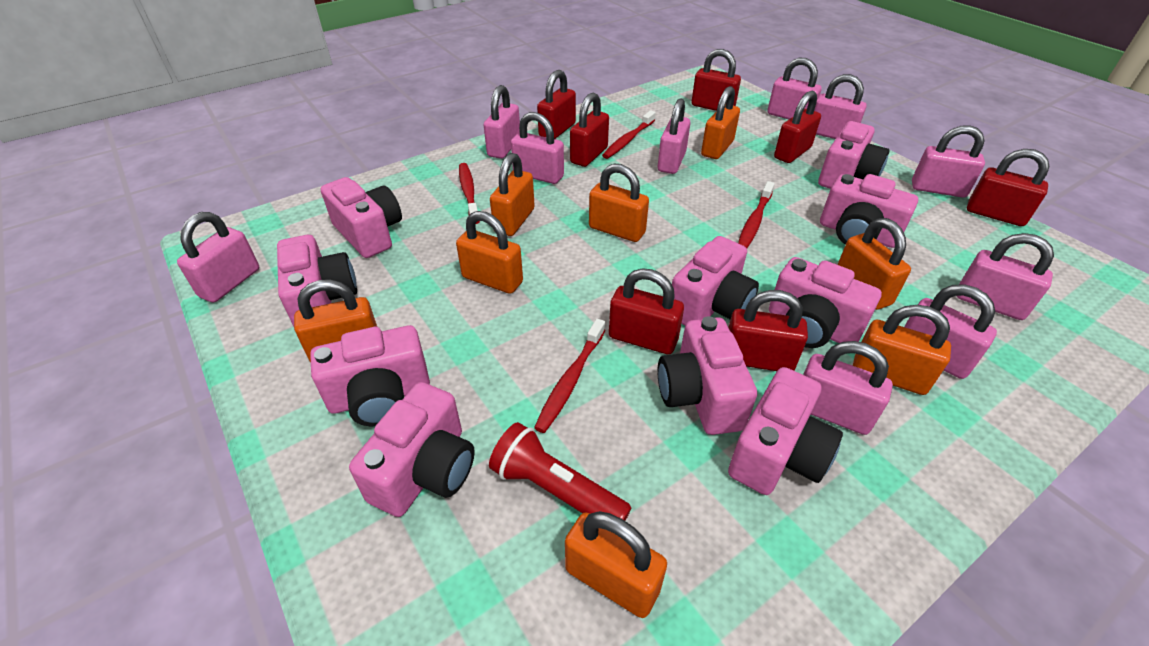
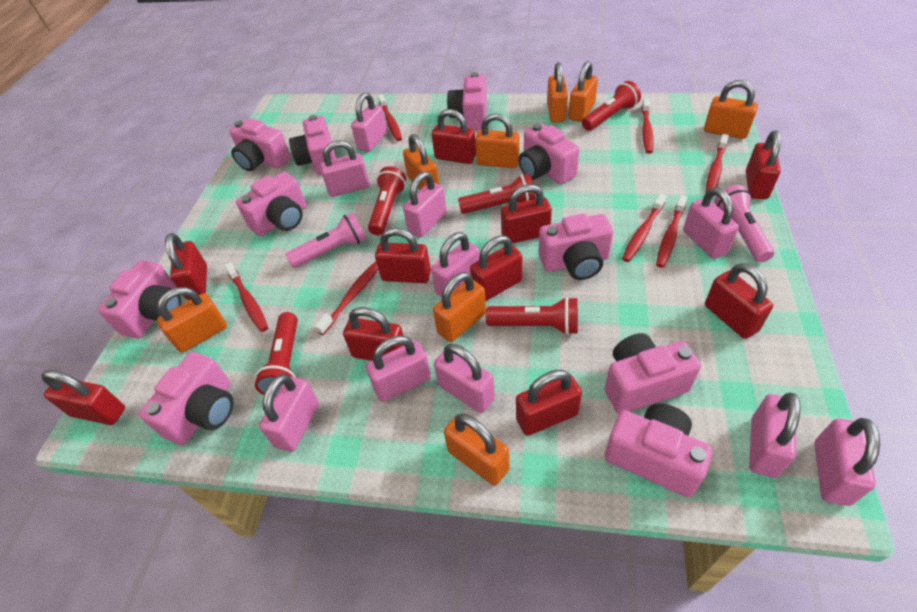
pink flashlight: 0 -> 2
red flashlight: 1 -> 5
red padlock: 7 -> 10
red toothbrush: 4 -> 7

